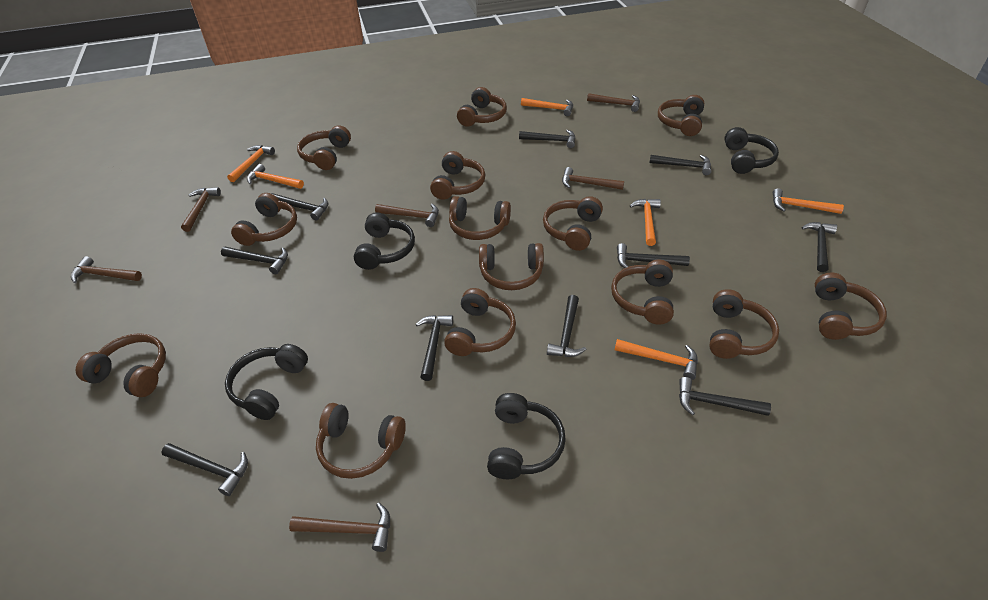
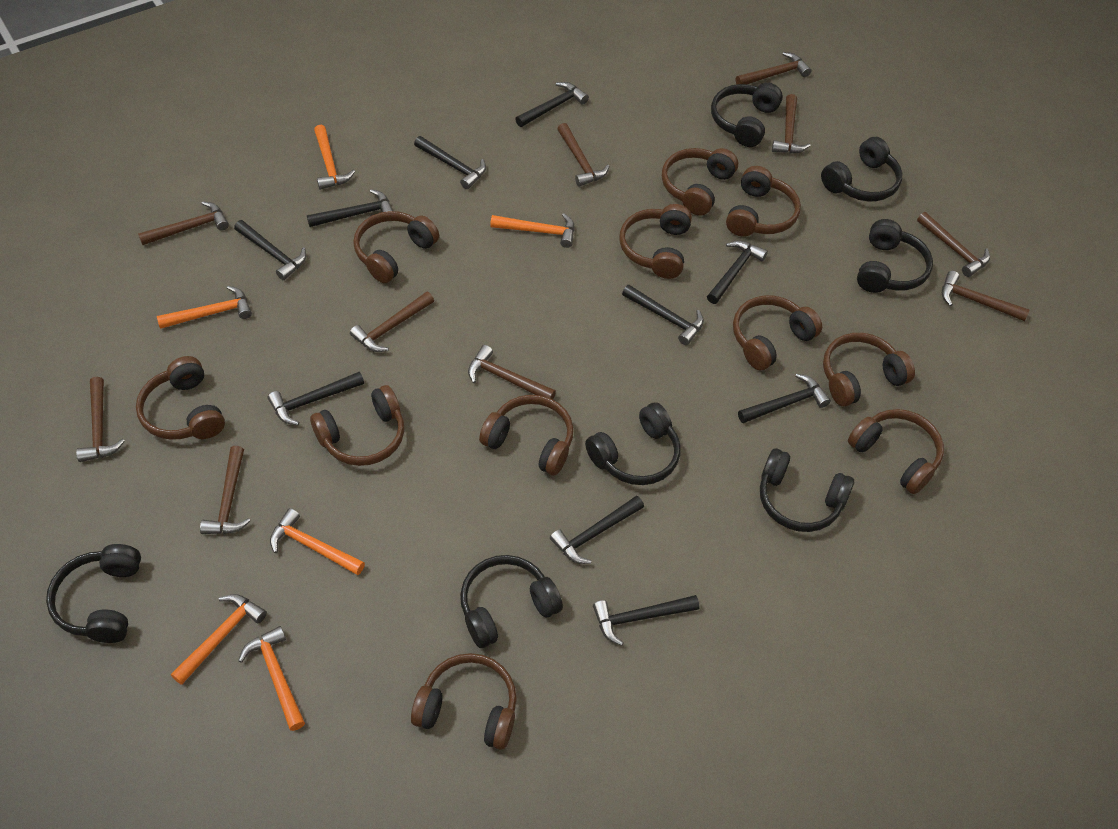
black headphones: 4 -> 7
brown hammer: 6 -> 10
brown headphones: 14 -> 11

